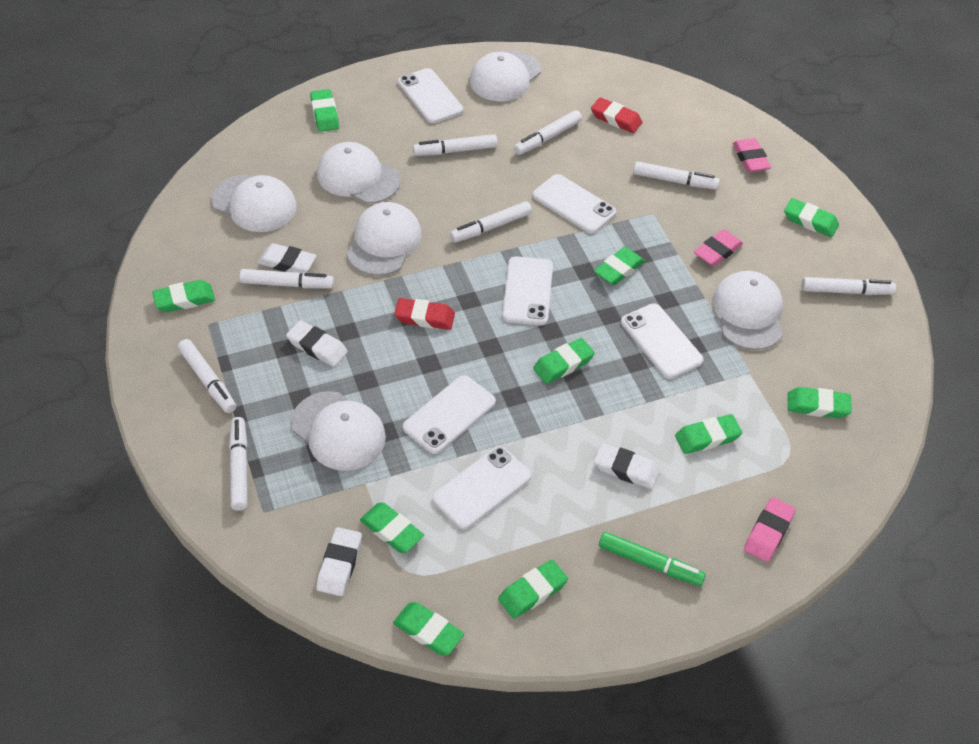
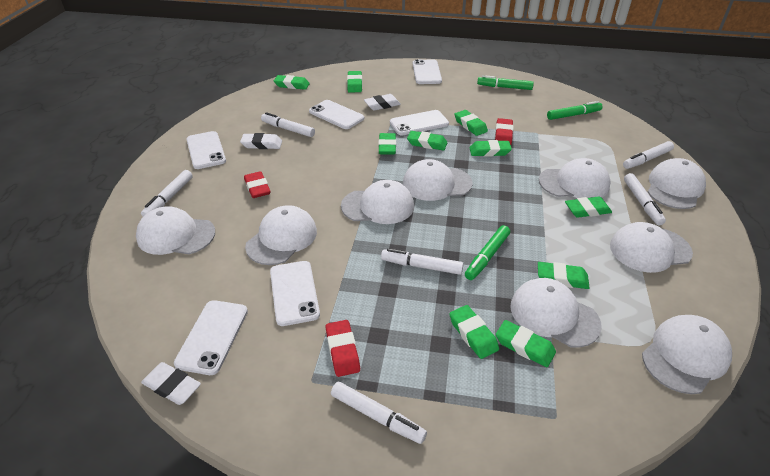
green marker: 1 -> 3
pink eraser: 3 -> 0
red eraser: 2 -> 3
white cap: 6 -> 9
white eraser: 4 -> 3
white marker: 8 -> 6

